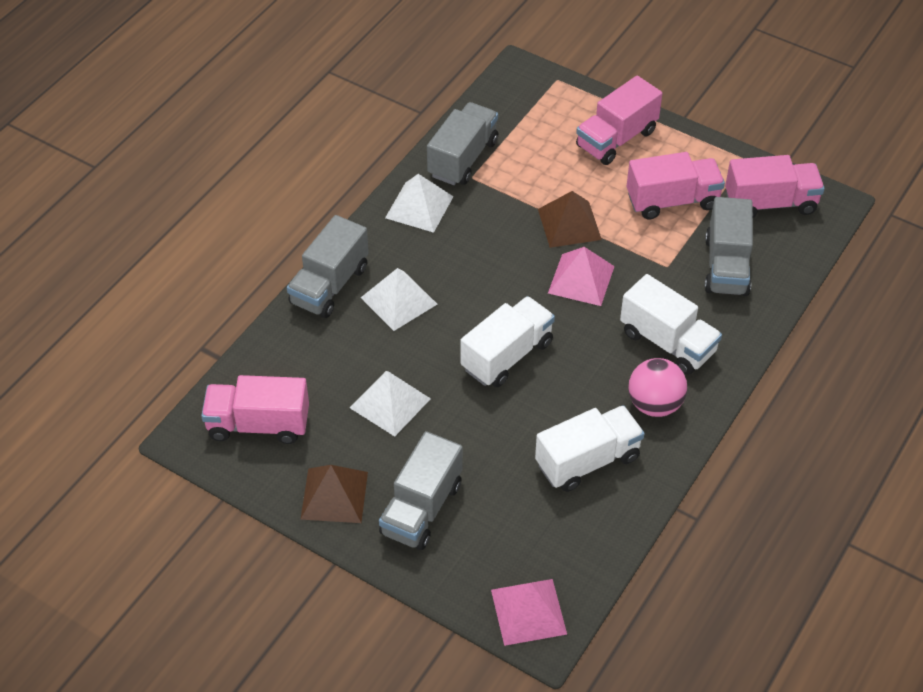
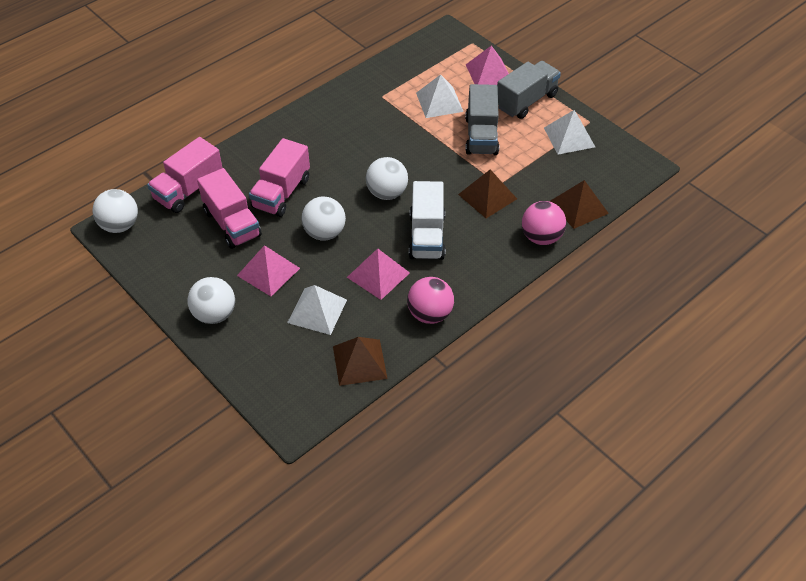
brown pyramid: 2 -> 3
grey truck: 4 -> 2
pink ball: 1 -> 2
pink pyramid: 2 -> 3
pink truck: 4 -> 3
white ball: 0 -> 4
white truck: 3 -> 1

